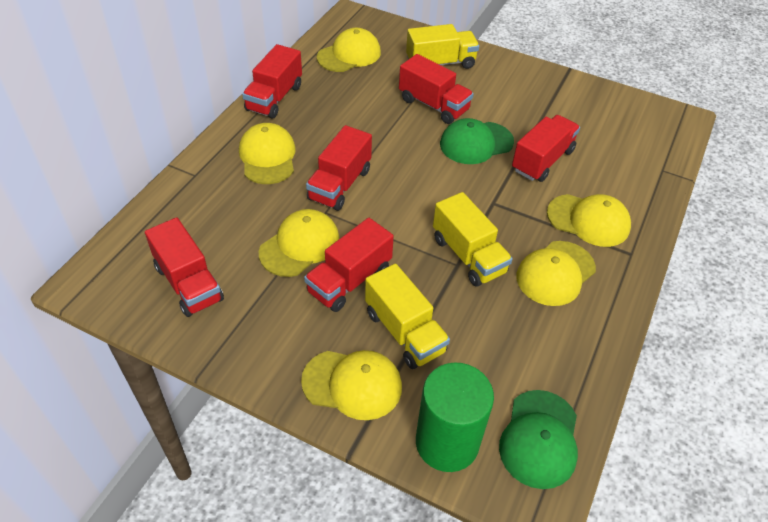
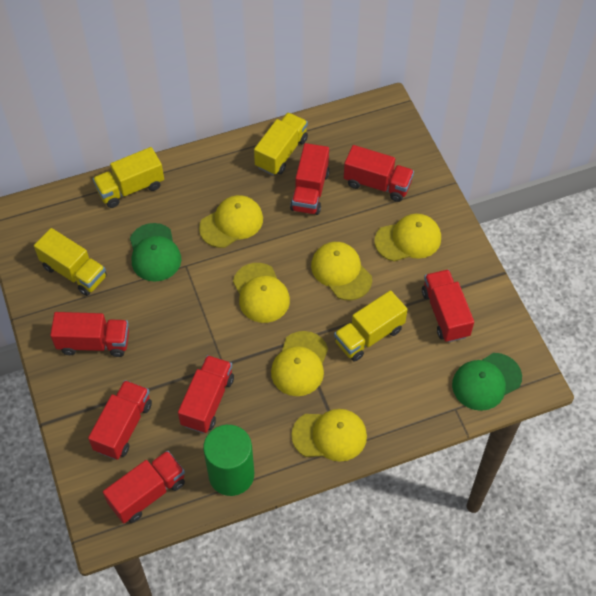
red truck: 6 -> 7
yellow truck: 3 -> 4

